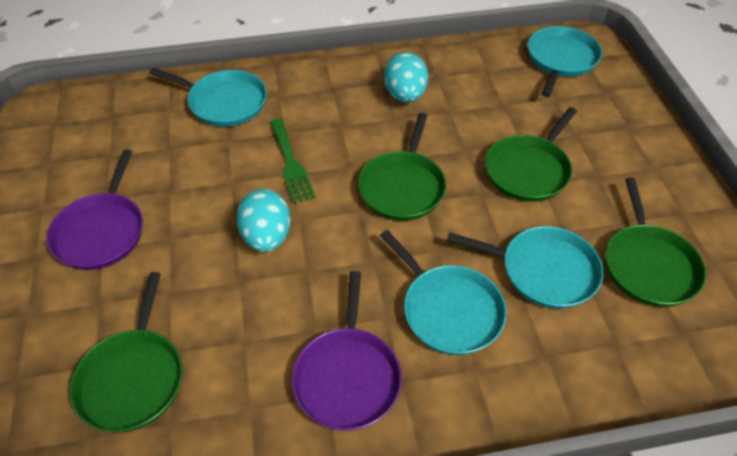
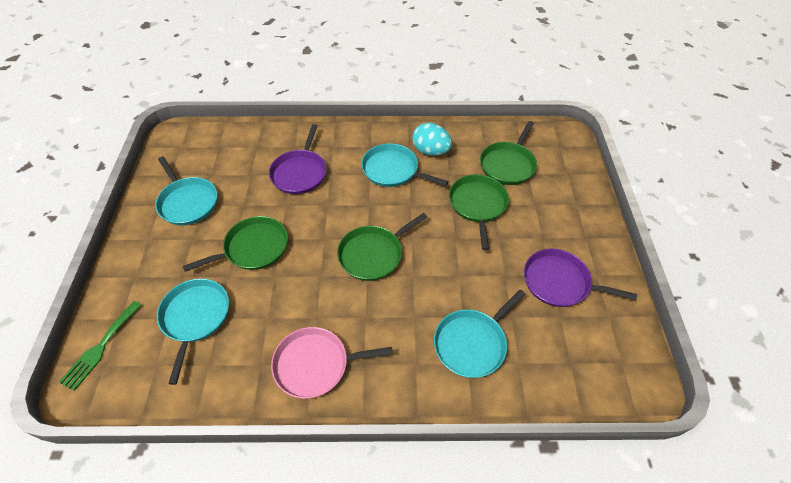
pink pan: 0 -> 1
turquoise egg: 2 -> 1

